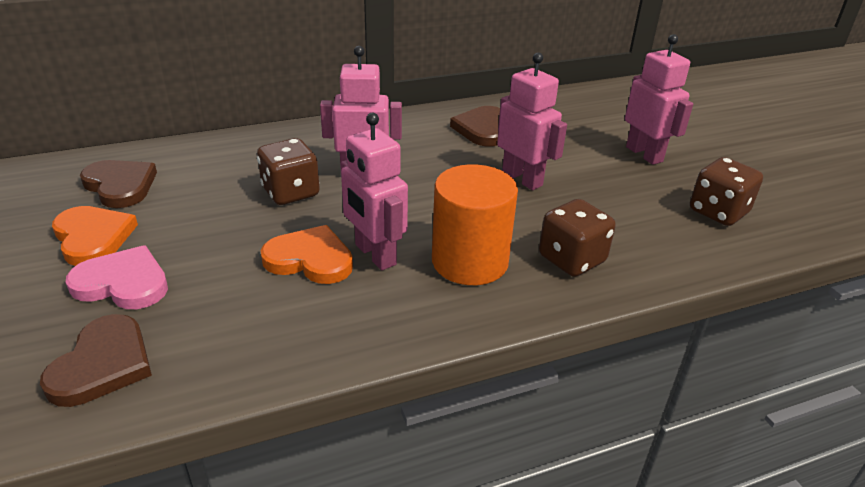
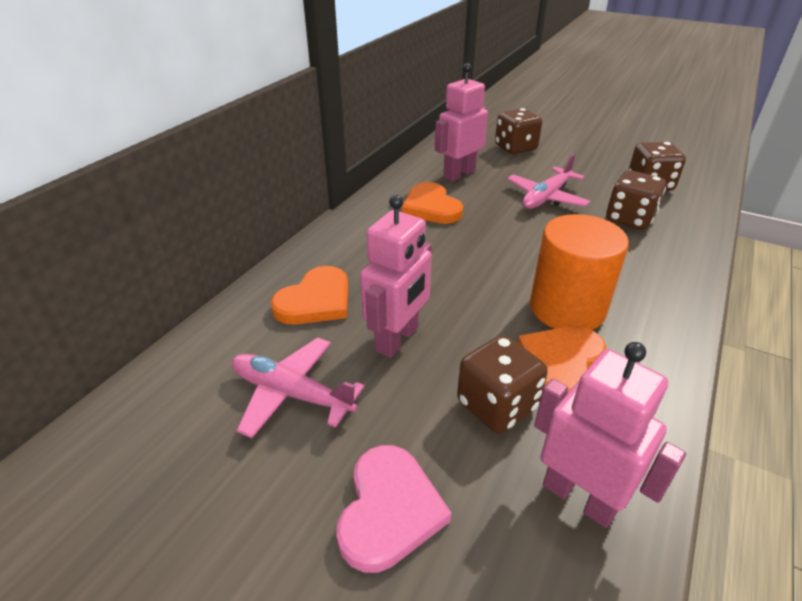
brown dice: 3 -> 4
brown heart: 3 -> 0
orange heart: 2 -> 3
pink plane: 0 -> 2
pink robot: 4 -> 3

